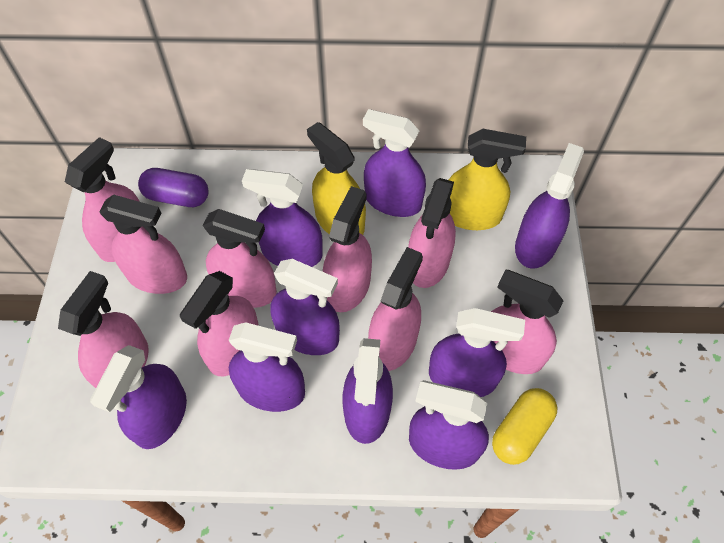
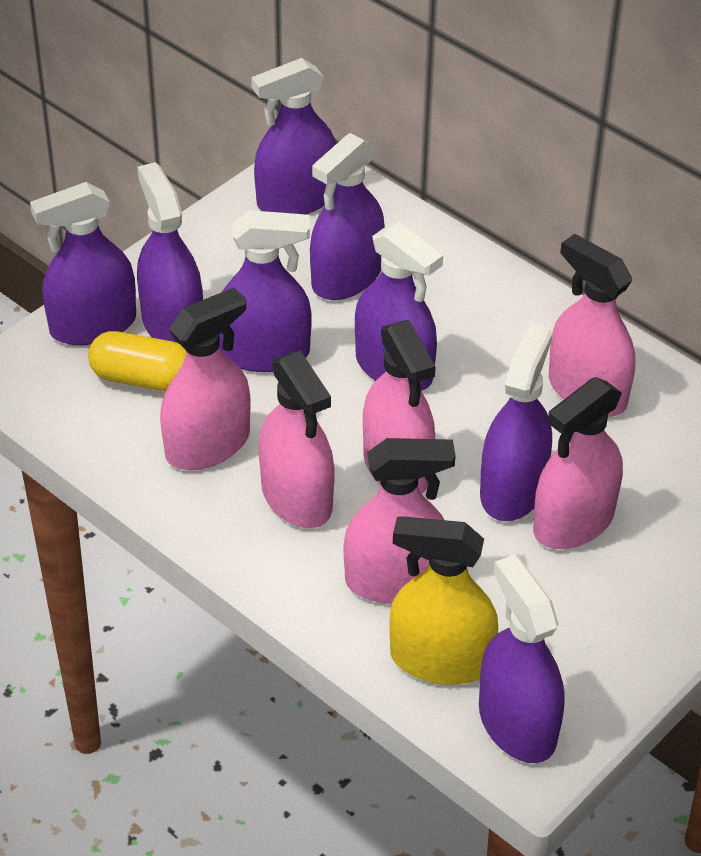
pink spray bottle: 9 -> 6
purple capsule: 1 -> 0
purple spray bottle: 9 -> 8
yellow spray bottle: 2 -> 1

